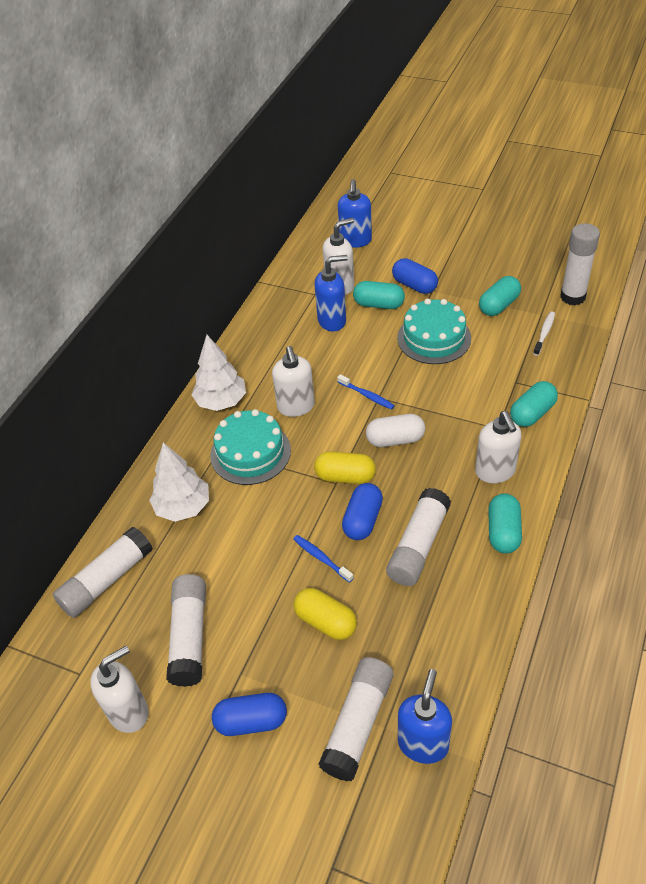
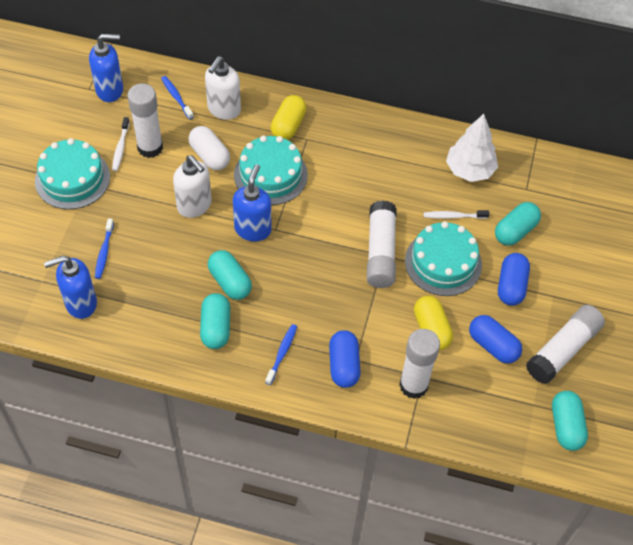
blue toothbrush: 2 -> 3
turquoise cake: 2 -> 3
white glue stick: 5 -> 4
white soap dispenser: 4 -> 2
white toothbrush: 1 -> 2
white tree: 2 -> 1

